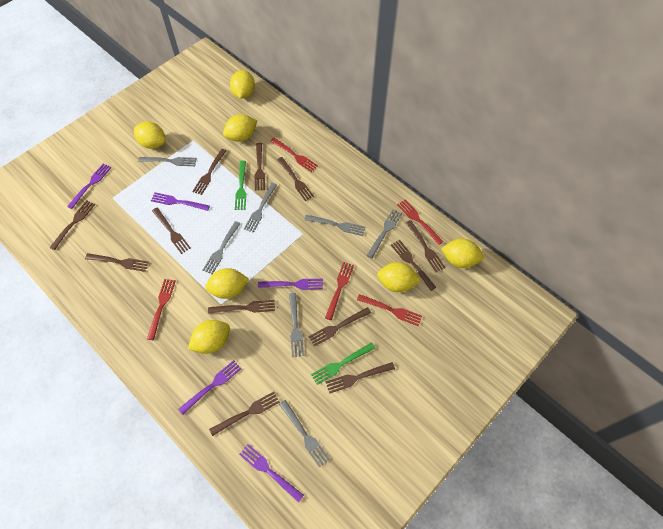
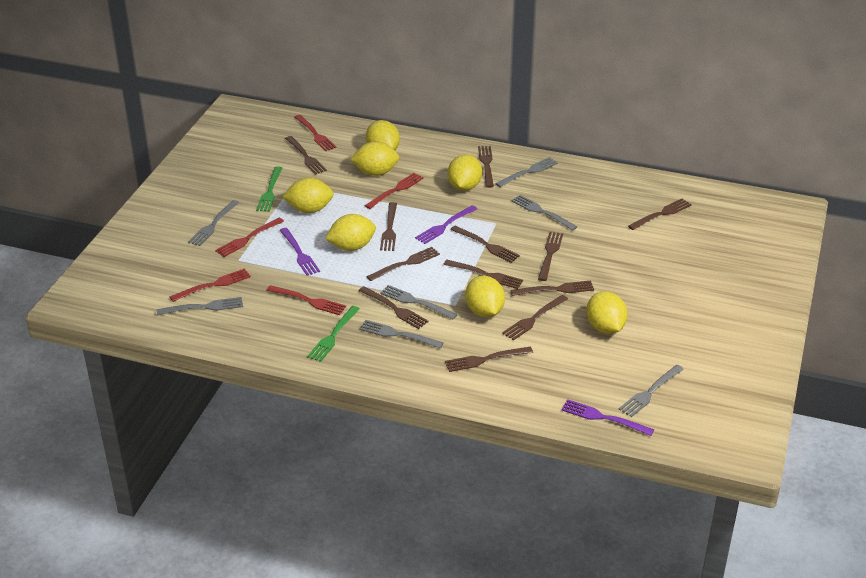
purple fork: 5 -> 3

